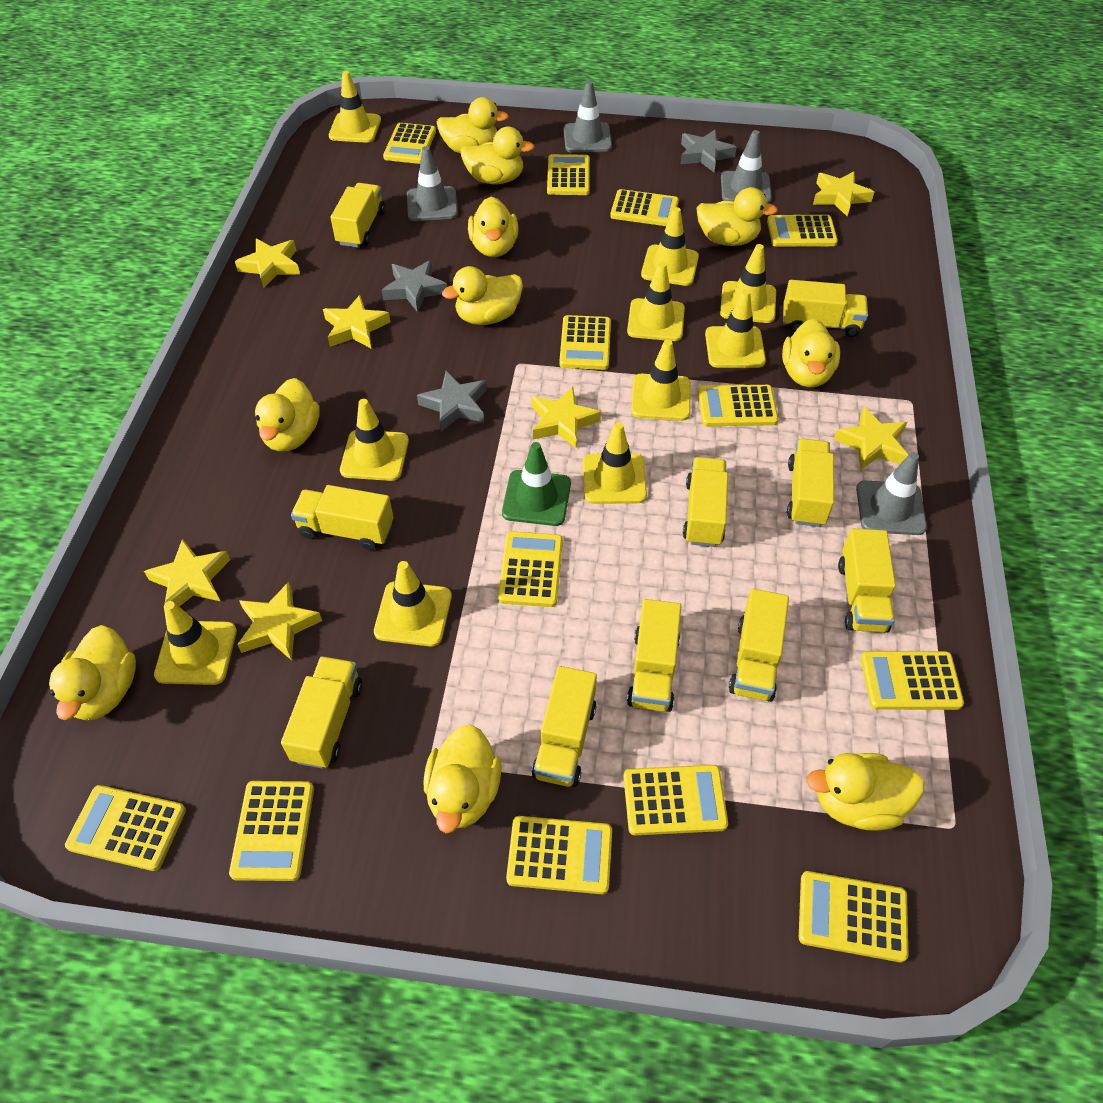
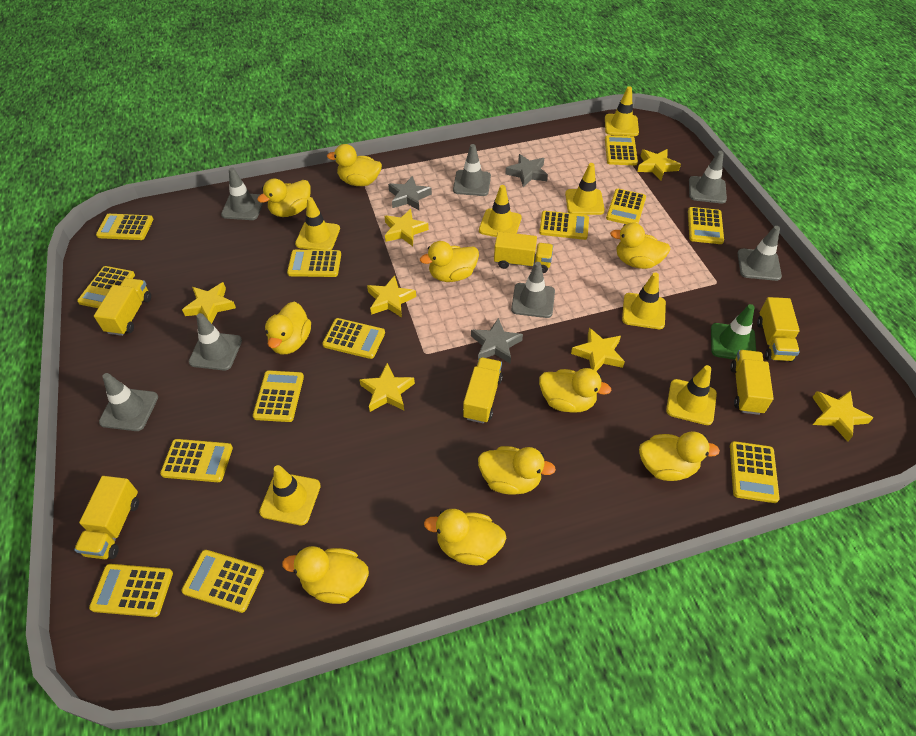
grey traffic cone: 4 -> 7
yellow traffic cone: 10 -> 7
yellow truck: 10 -> 6

